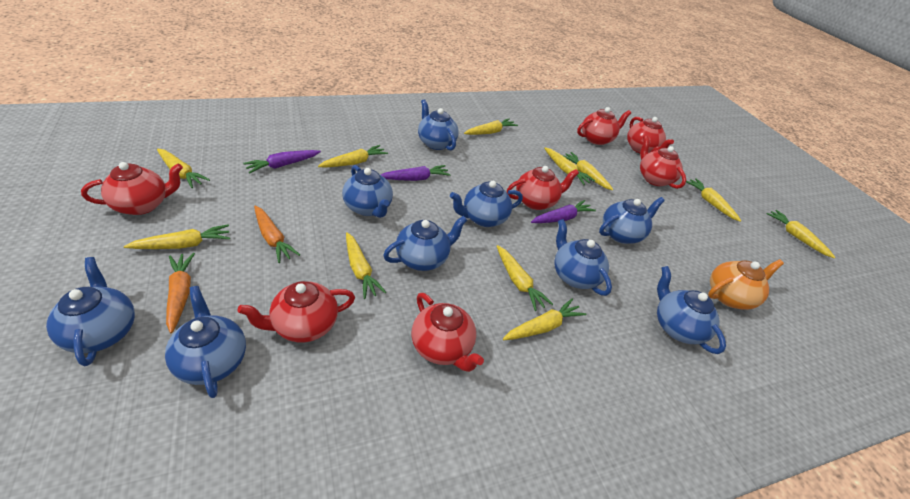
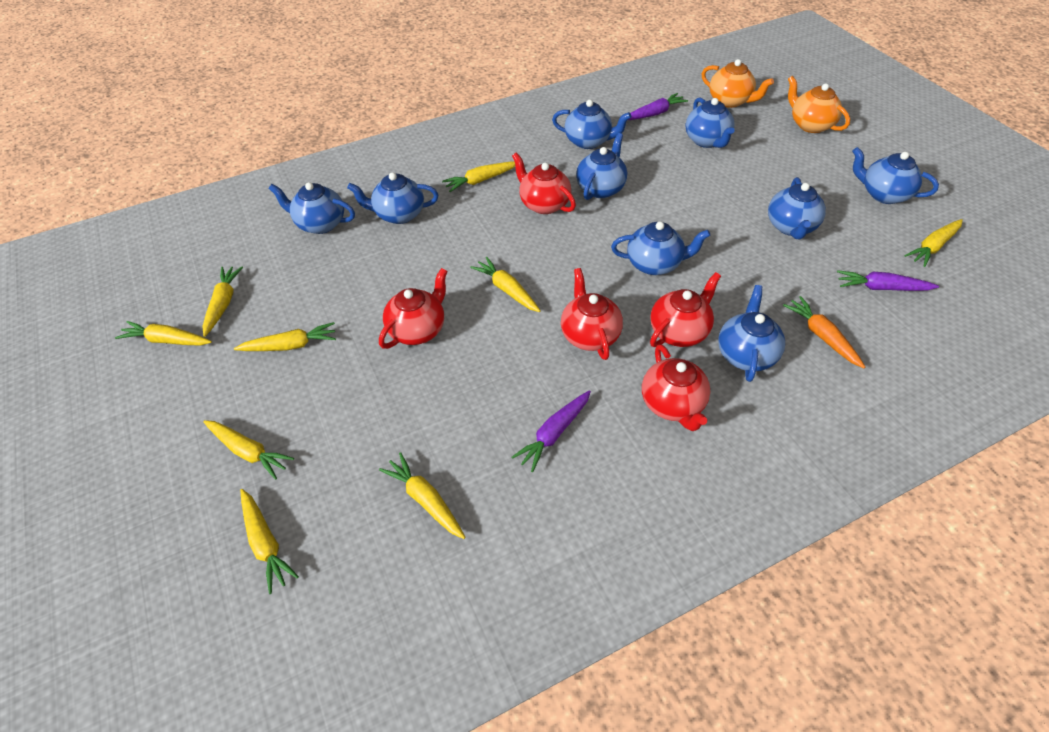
orange carrot: 2 -> 1
orange teapot: 1 -> 2
red teapot: 7 -> 5
yellow carrot: 11 -> 9

